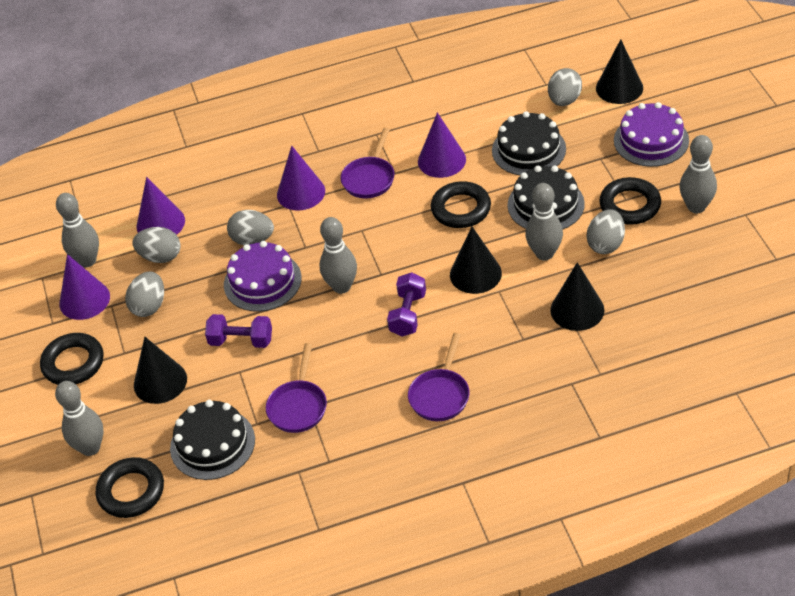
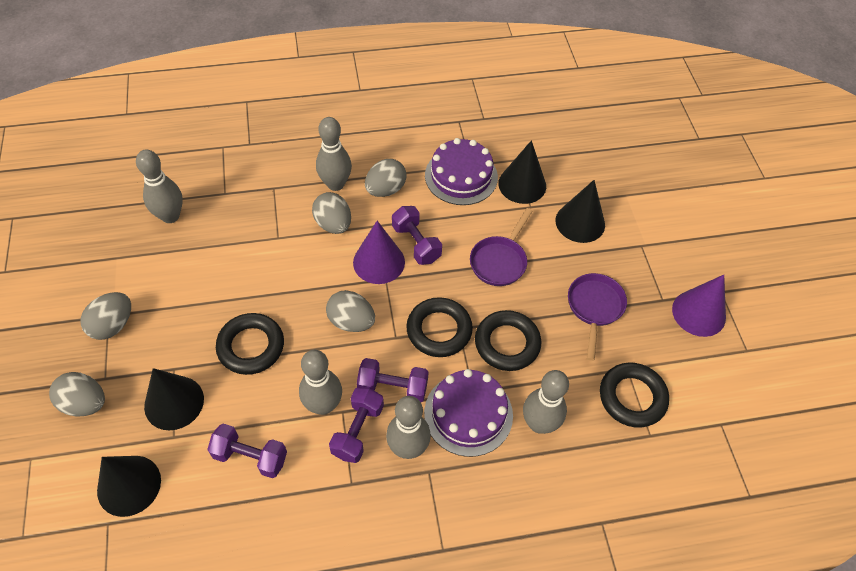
black cake: 3 -> 0
purple cone: 4 -> 2
purple dumbbell: 2 -> 4
purple pan: 3 -> 2

